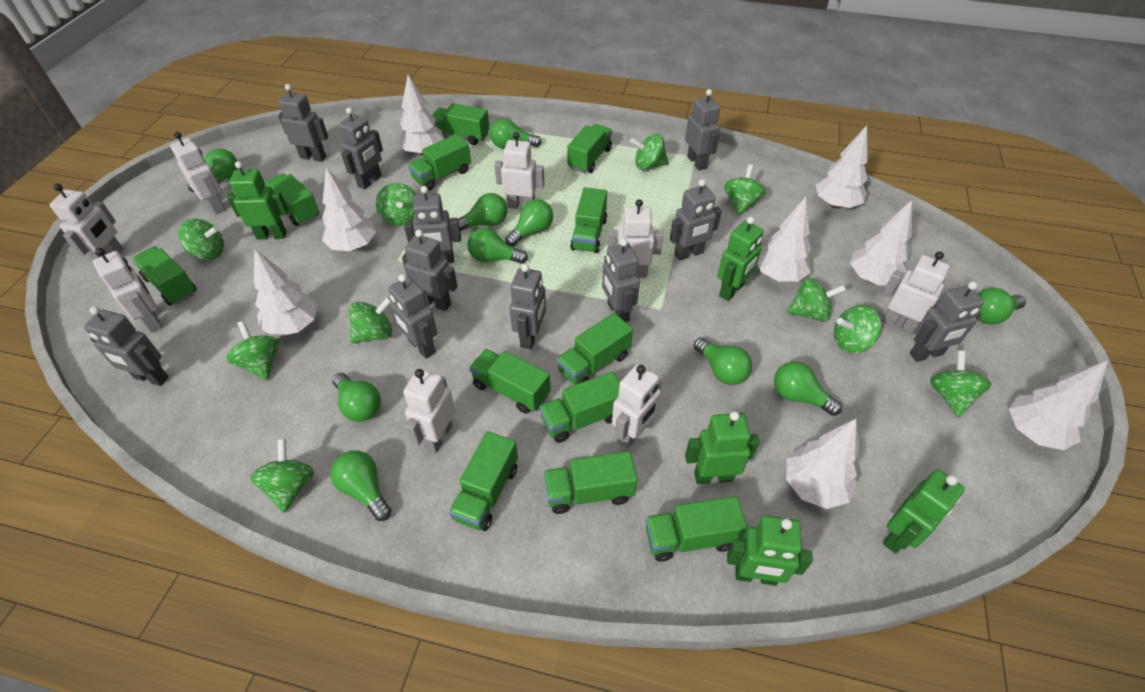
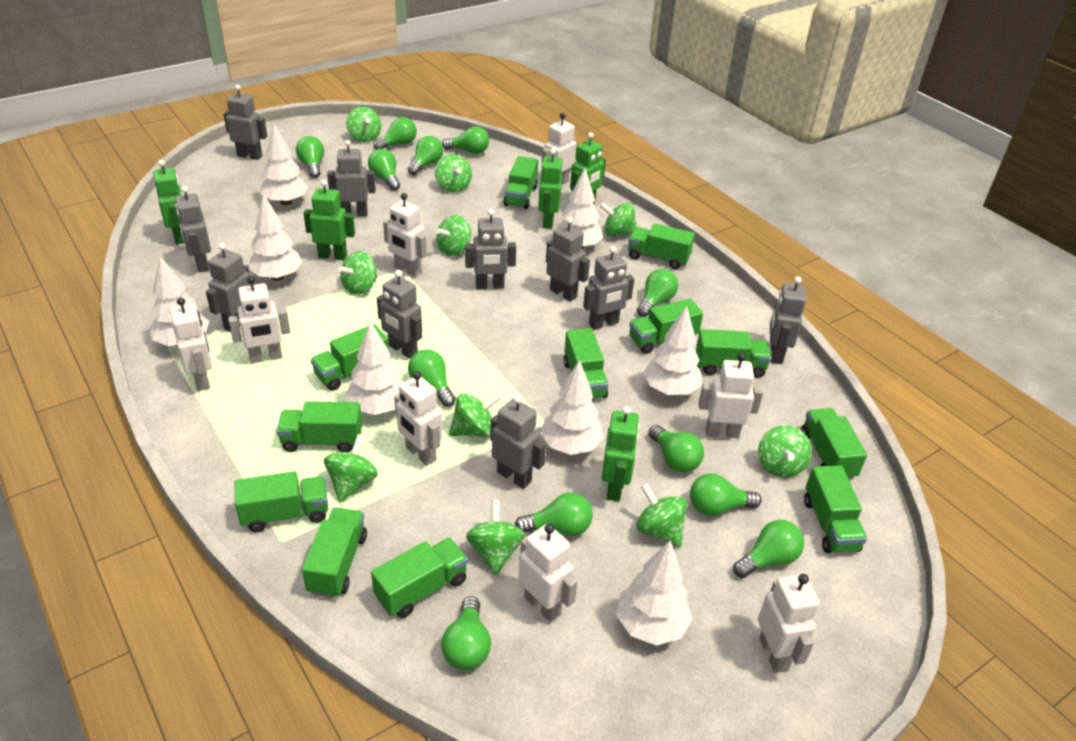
green light bulb: 10 -> 12
grey robot: 11 -> 10

